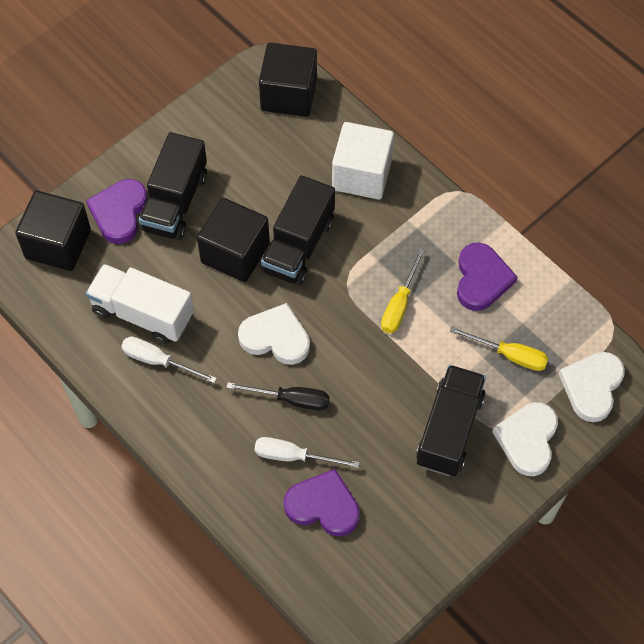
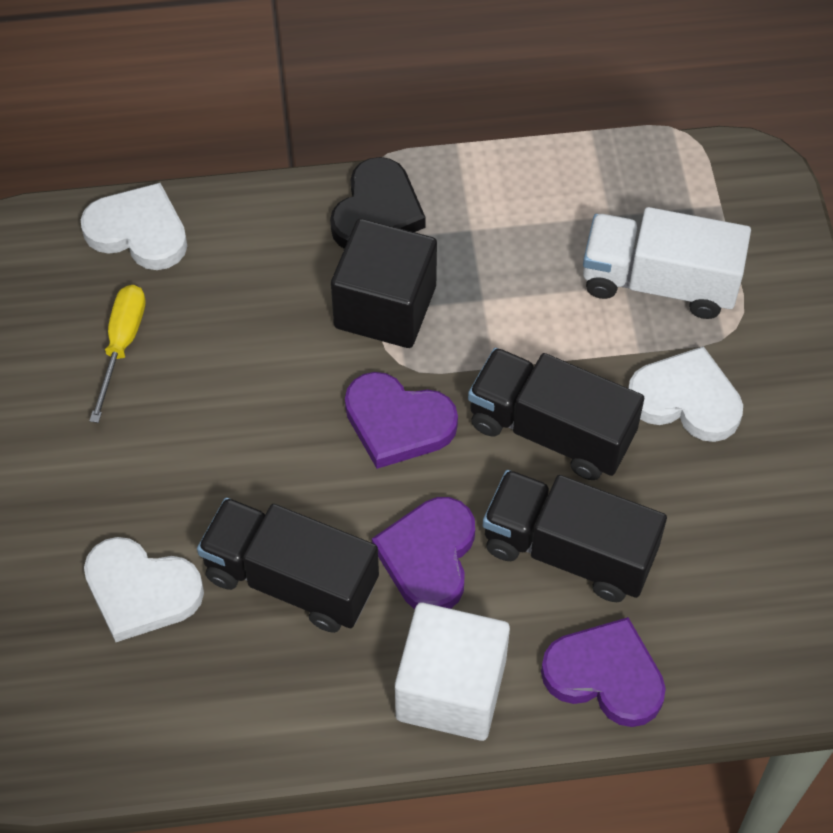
black cube: 3 -> 1
black heart: 0 -> 1
black screwdriver: 1 -> 0
white screwdriver: 2 -> 0
yellow screwdriver: 2 -> 1

